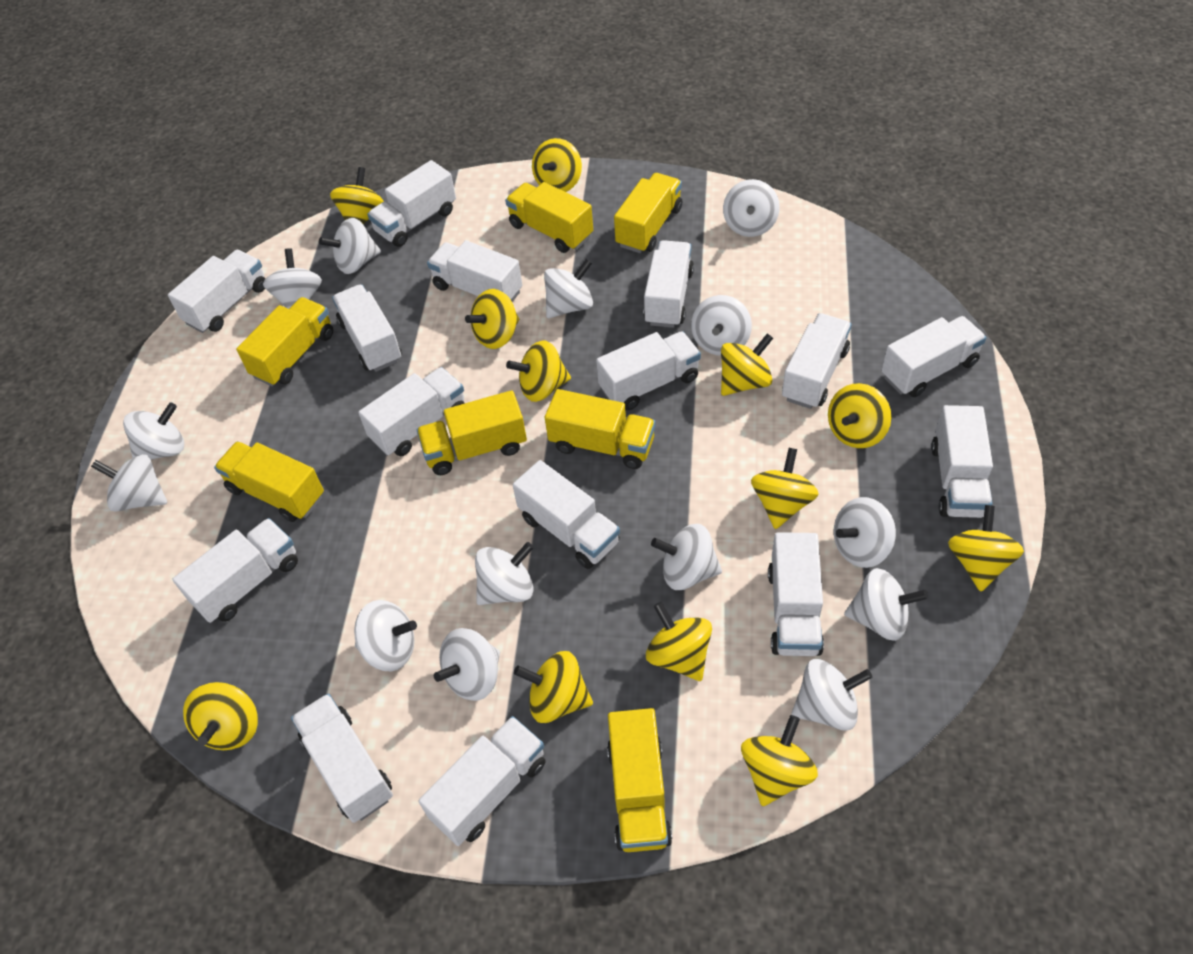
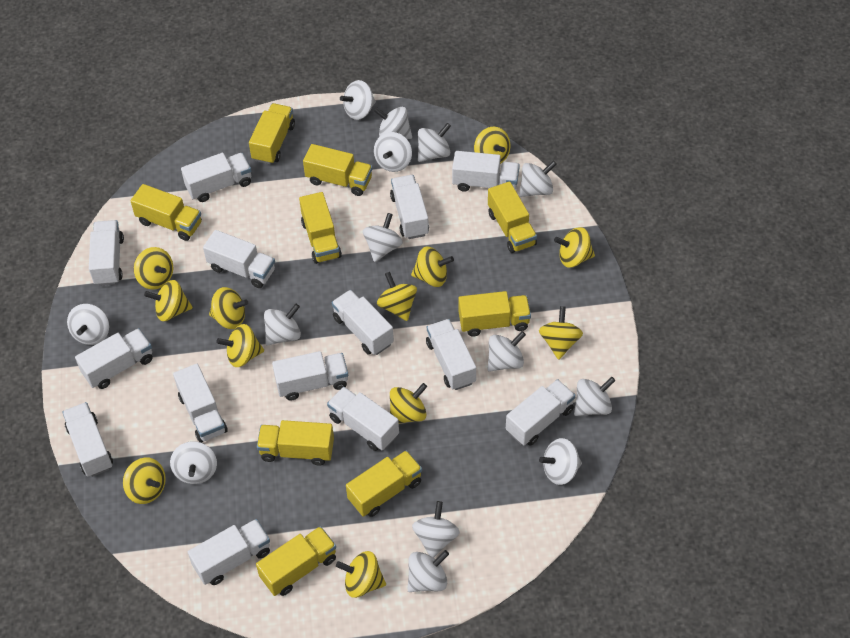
white truck: 15 -> 14
yellow truck: 7 -> 9

